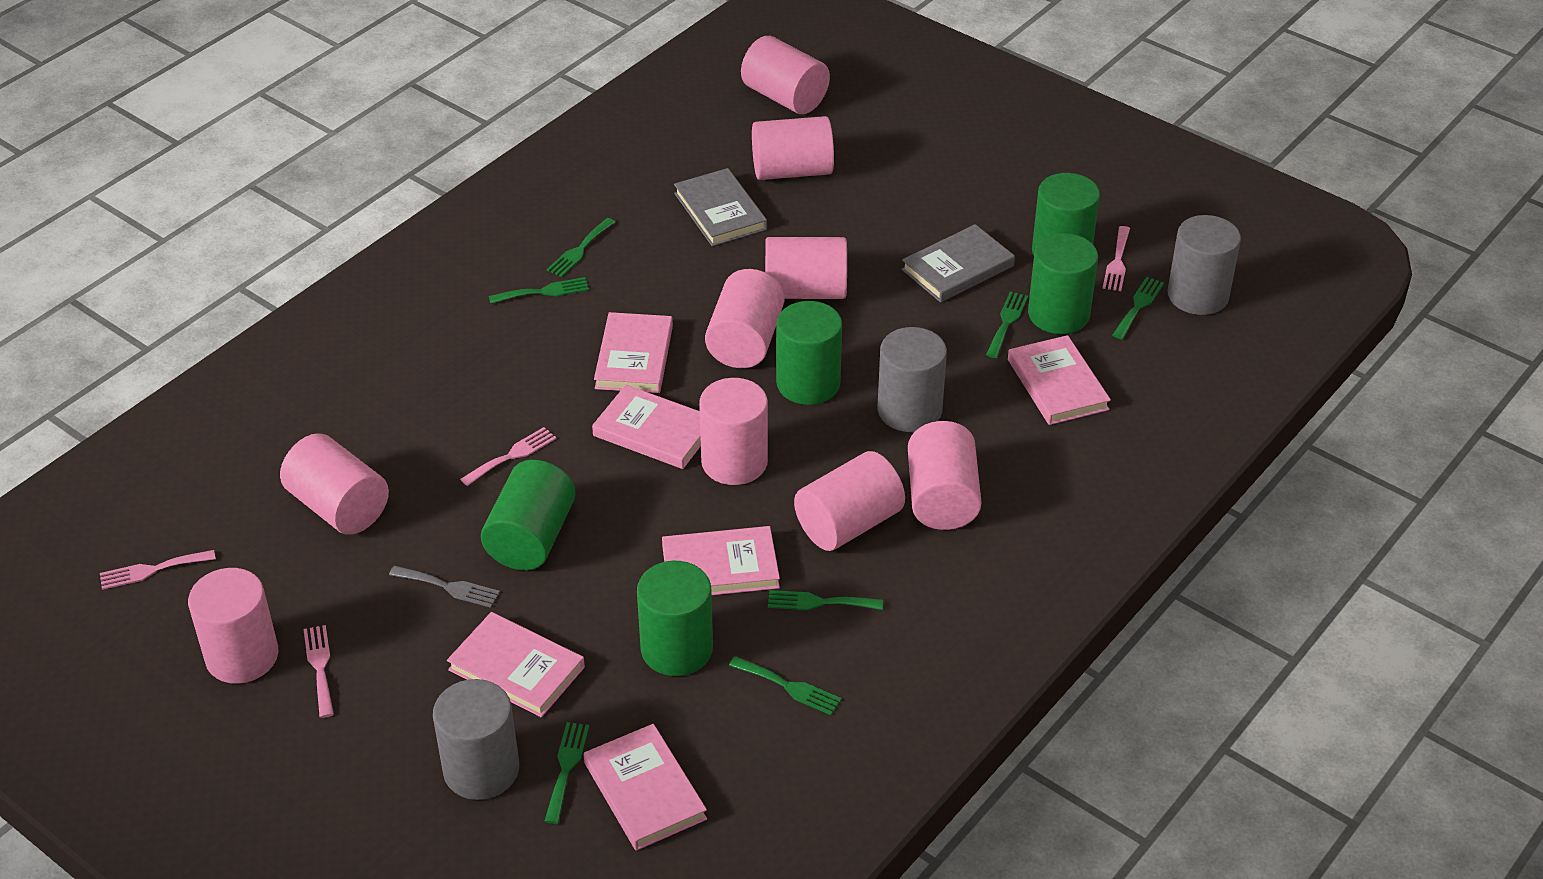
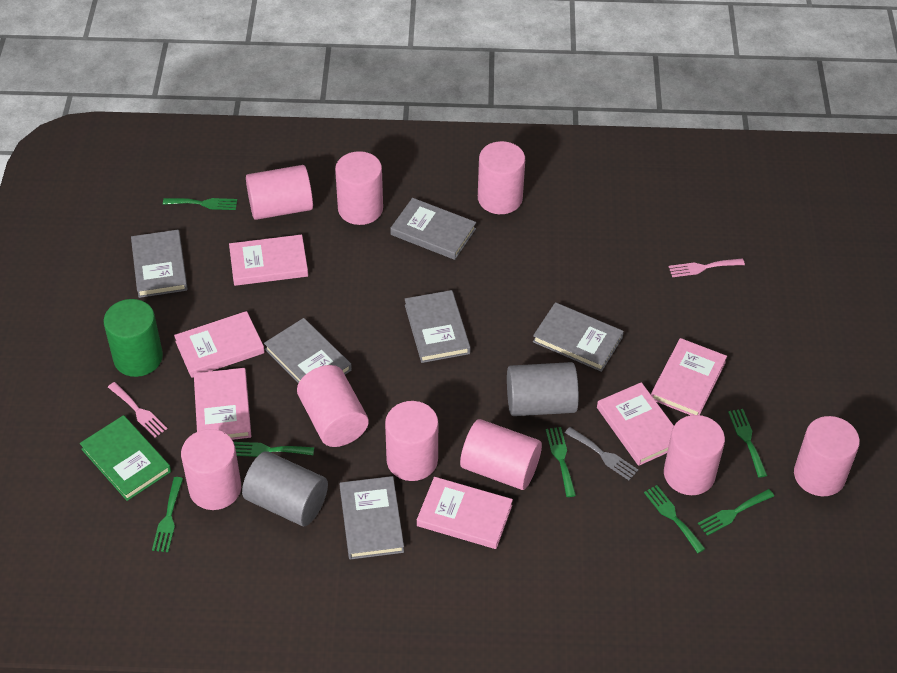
green book: 0 -> 1
green cylinder: 5 -> 1
grey book: 2 -> 6
grey cylinder: 3 -> 2
pink fork: 4 -> 2

